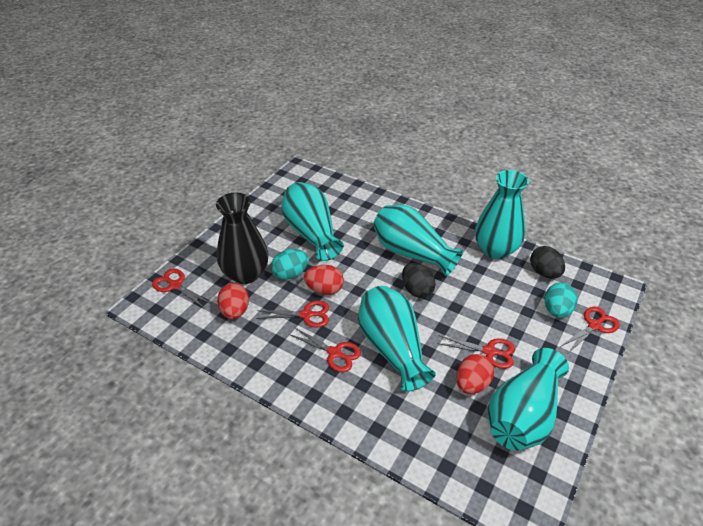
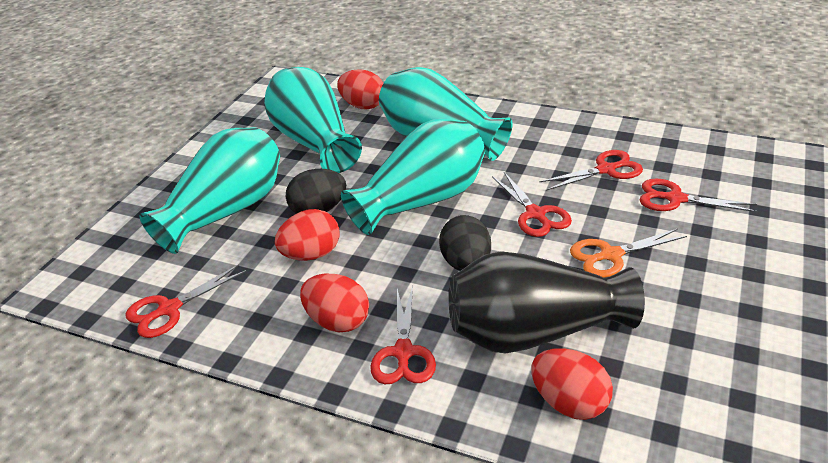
orange scissors: 0 -> 1
red egg: 3 -> 4
turquoise egg: 2 -> 0
turquoise vase: 5 -> 4

